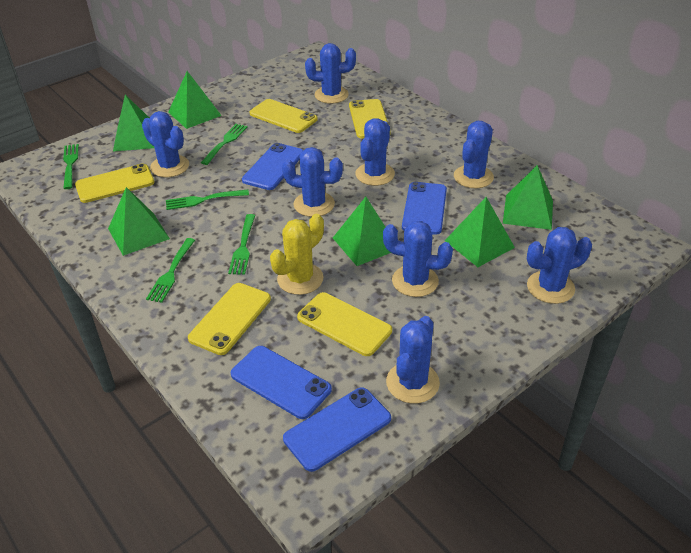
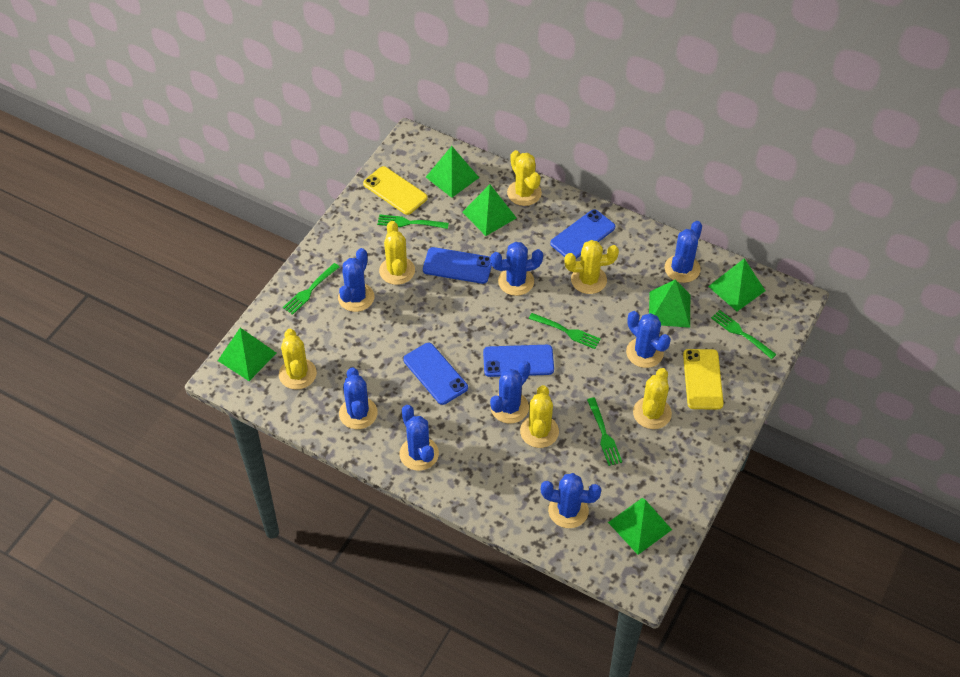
yellow cactus: 1 -> 6
yellow phone: 5 -> 2

